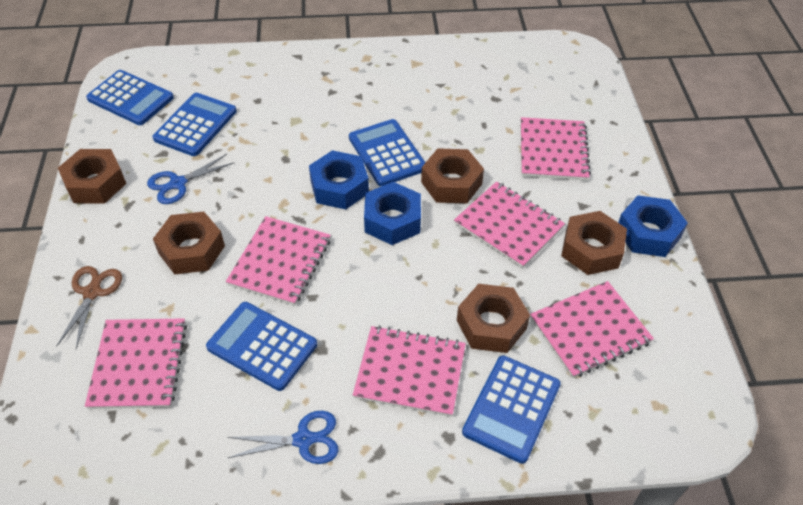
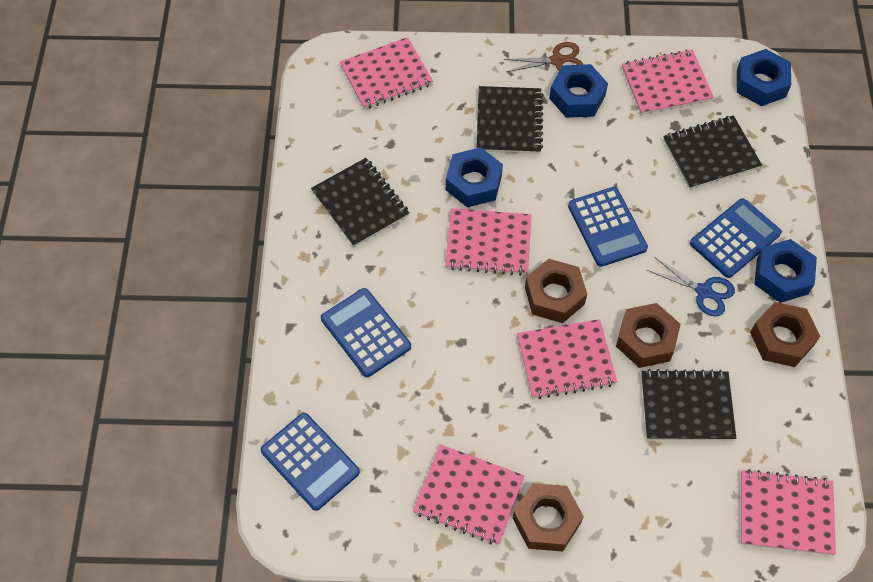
black notebook: 0 -> 4
blue calculator: 5 -> 4
blue nut: 3 -> 4
blue scissors: 2 -> 1
brown nut: 5 -> 4

